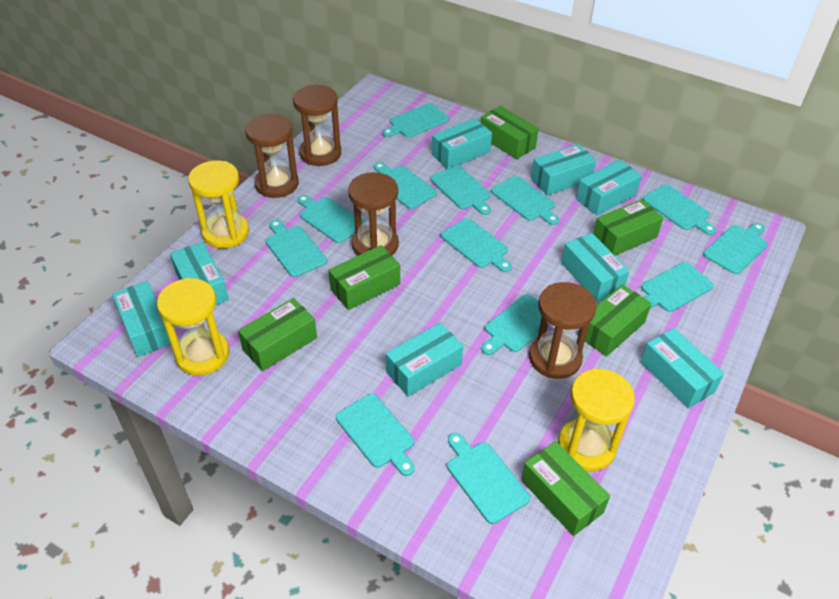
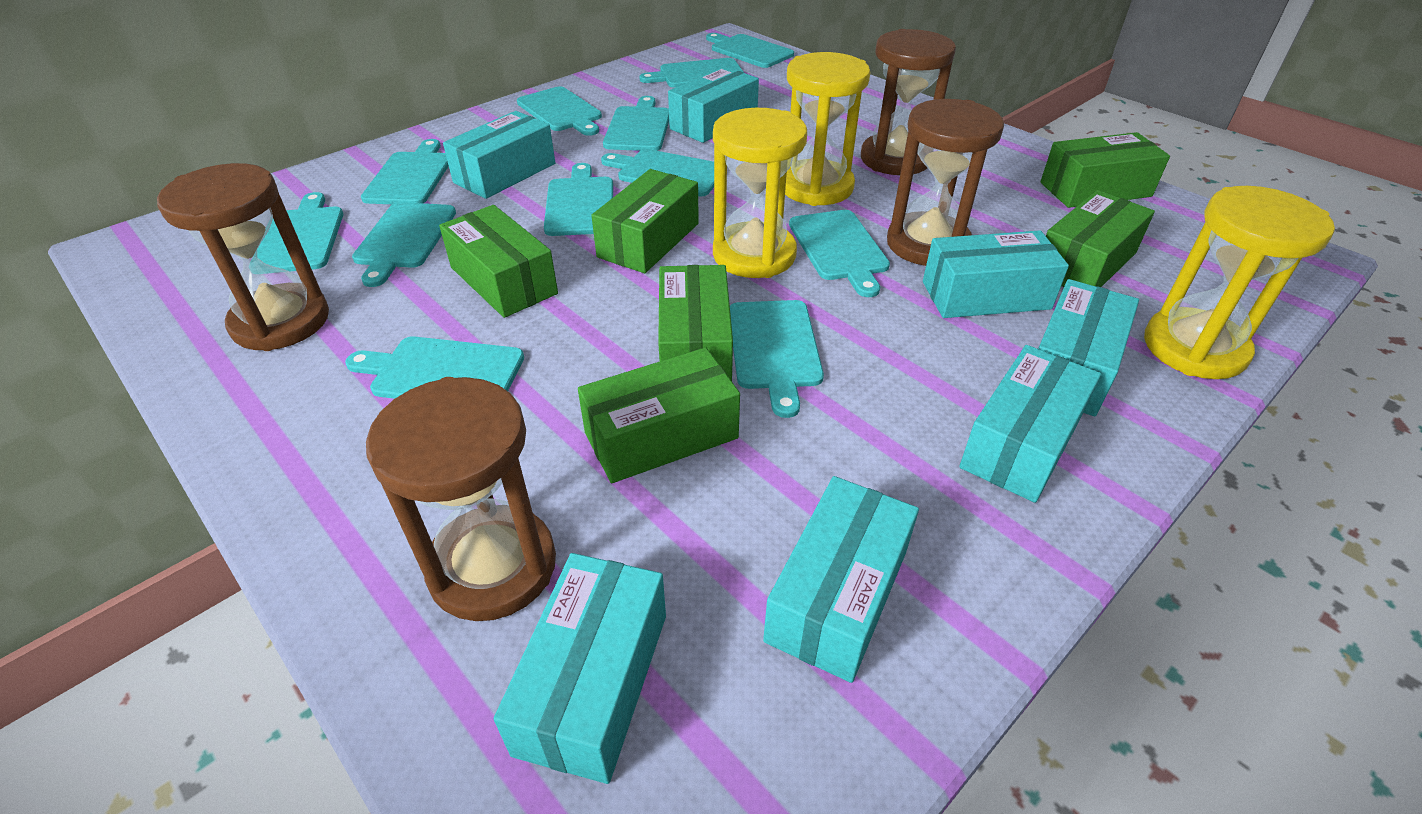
turquoise box: 8 -> 7
turquoise cutting board: 13 -> 12

